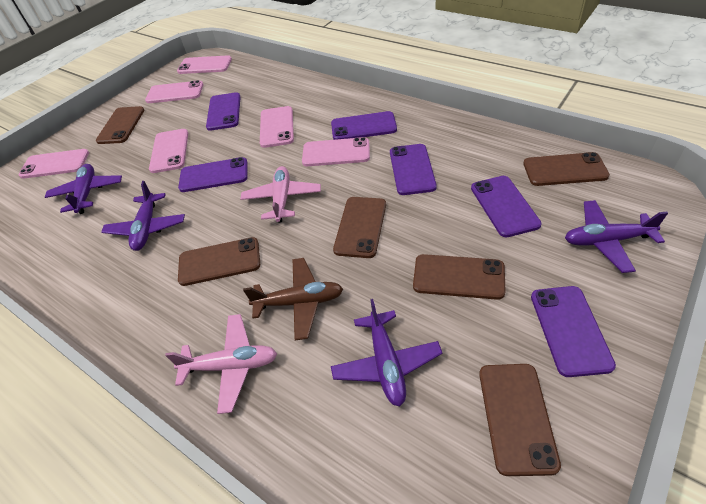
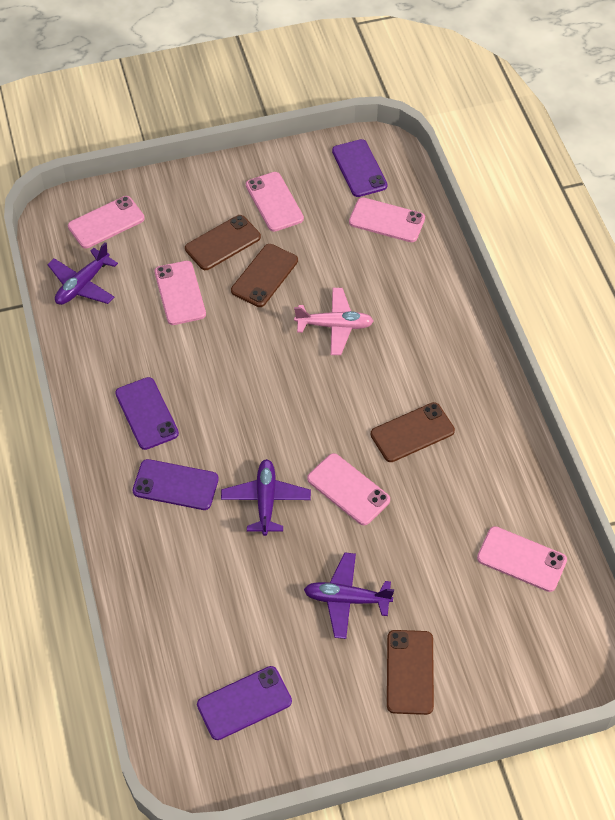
brown phone: 6 -> 4
brown plane: 1 -> 0
pink plane: 2 -> 1
purple phone: 6 -> 4
purple plane: 4 -> 3

